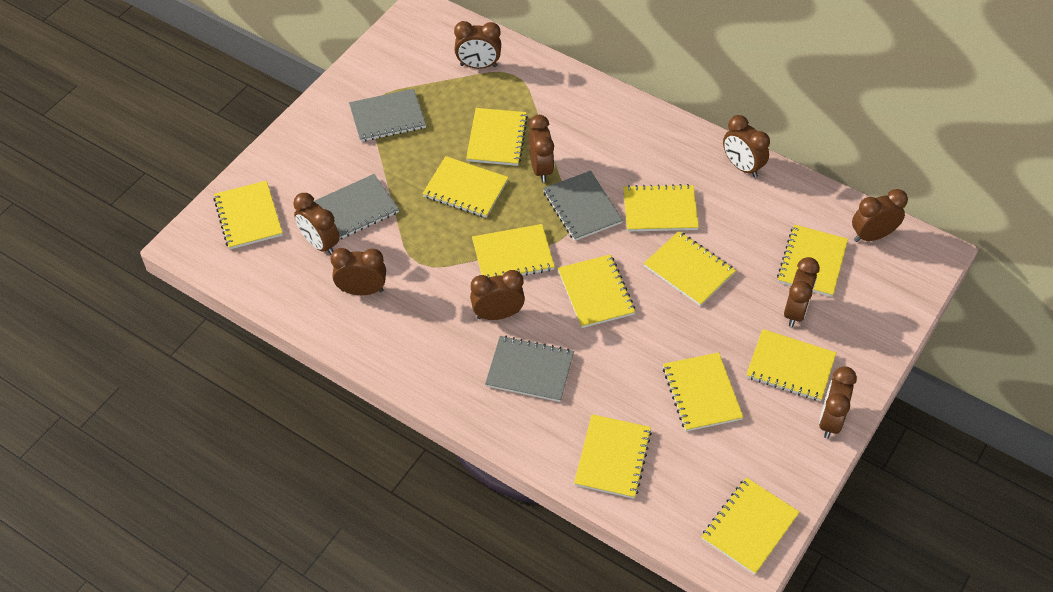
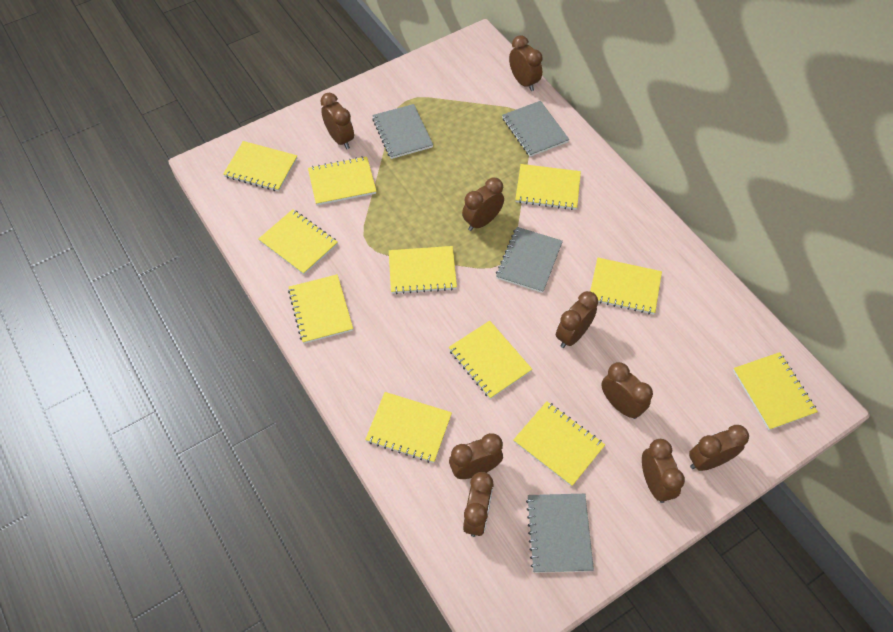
yellow notebook: 12 -> 11

